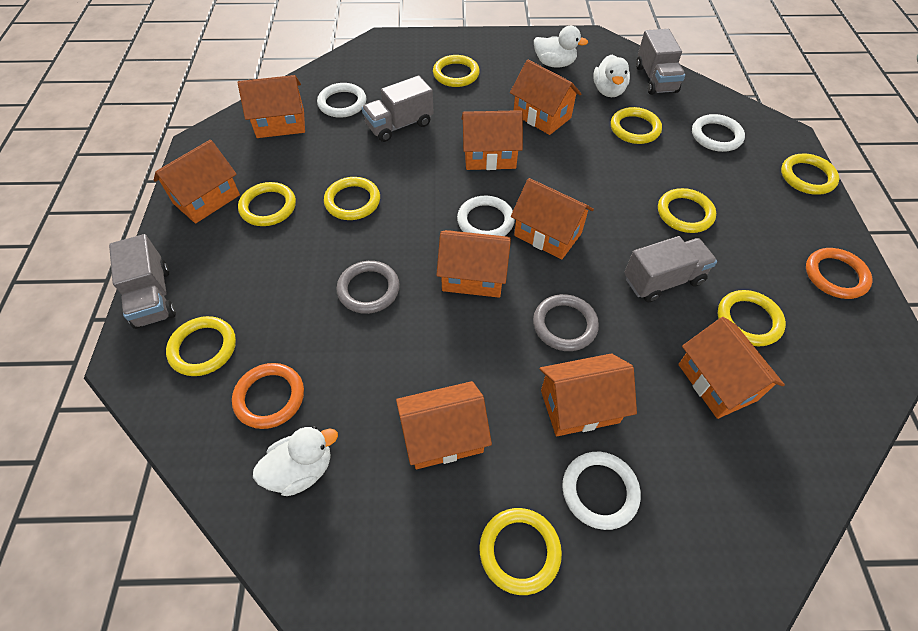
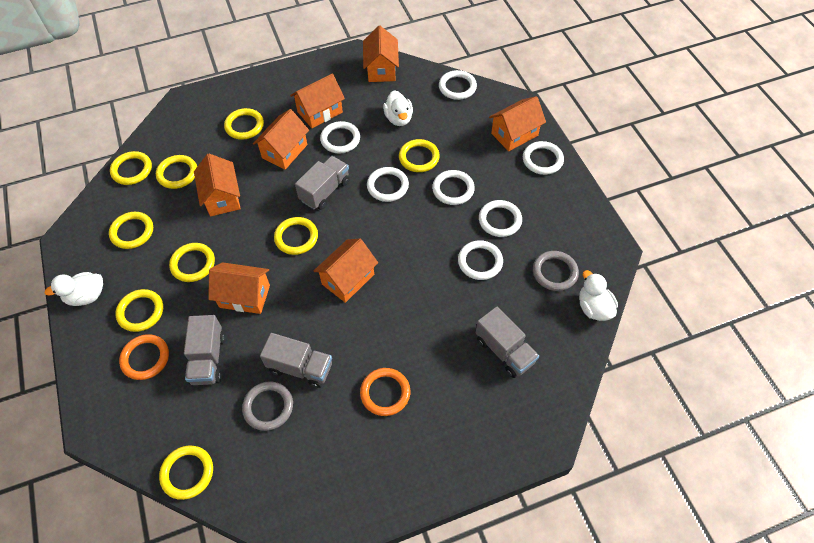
orange house: 9 -> 7
white ring: 4 -> 7

